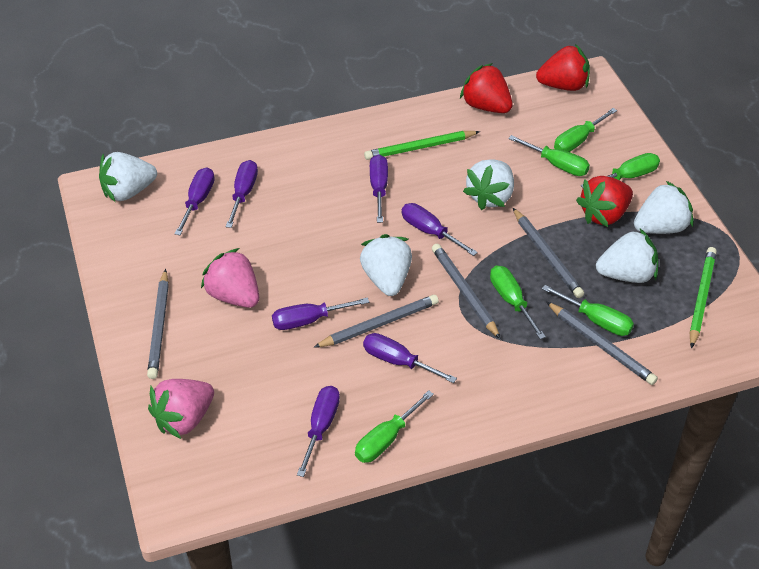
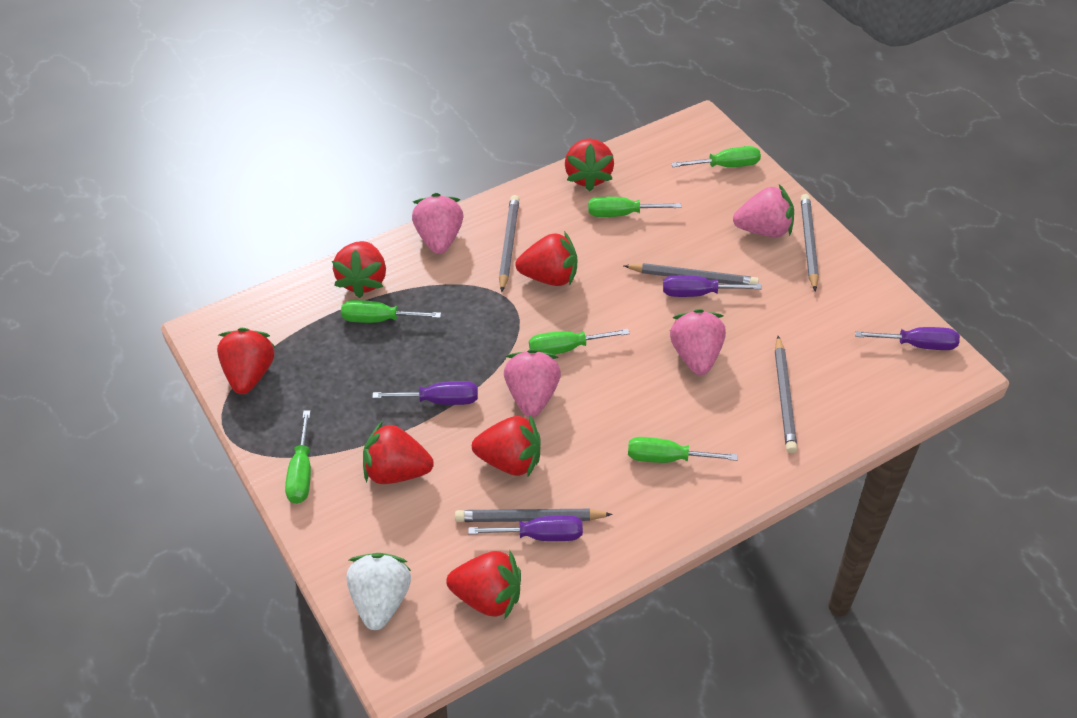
green pencil: 2 -> 0
pink strawberry: 2 -> 4
purple screwdriver: 7 -> 4
red strawberry: 3 -> 7
white strawberry: 5 -> 1

